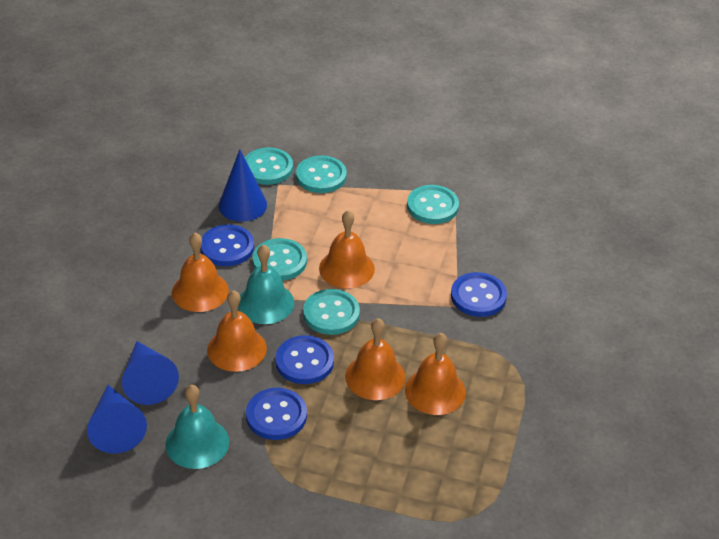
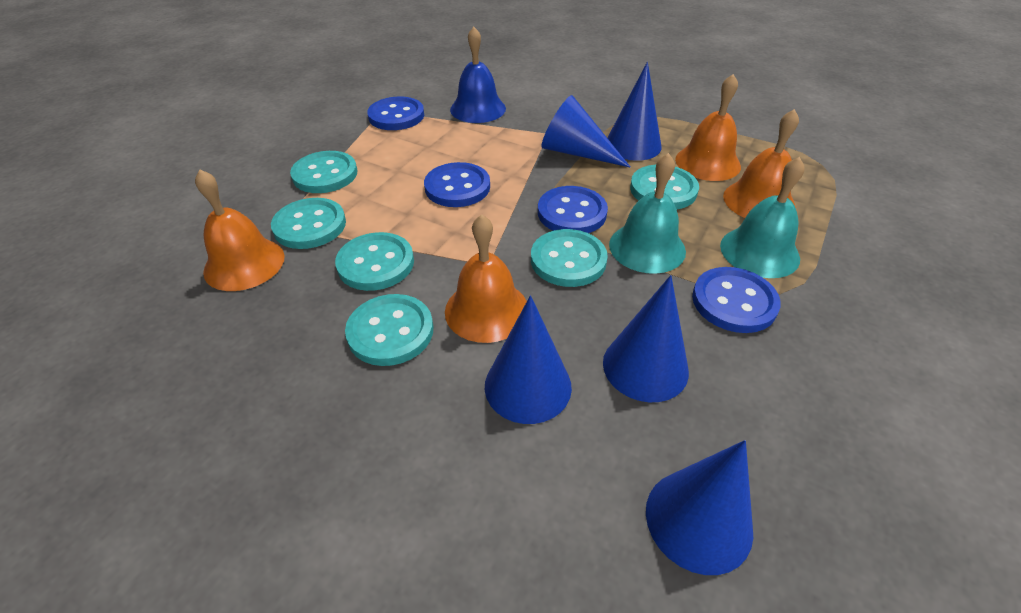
blue bell: 0 -> 1
blue cone: 3 -> 5
orange bell: 5 -> 4
turquoise button: 5 -> 6

